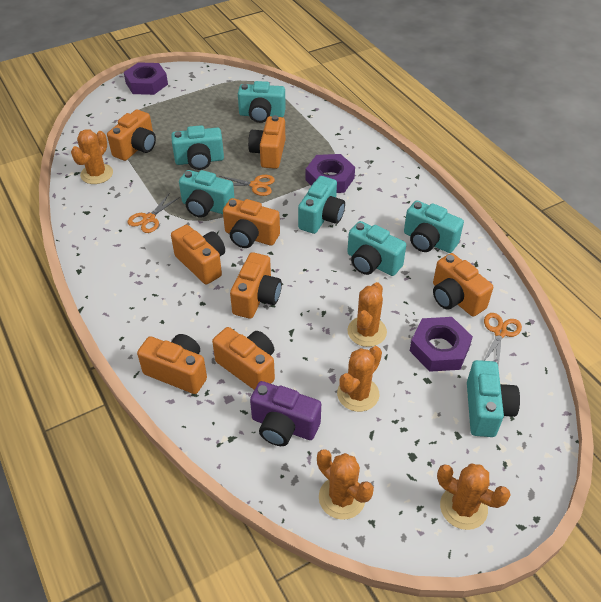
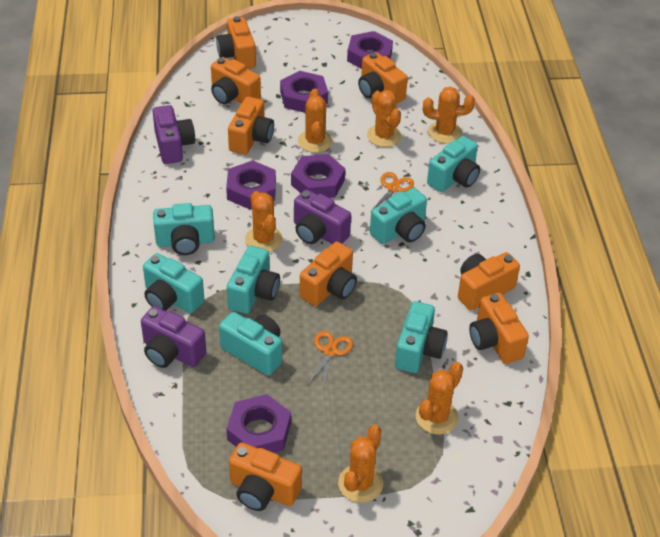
orange cactus: 5 -> 6
orange scissors: 3 -> 2
purple camera: 1 -> 3
purple nut: 3 -> 5

